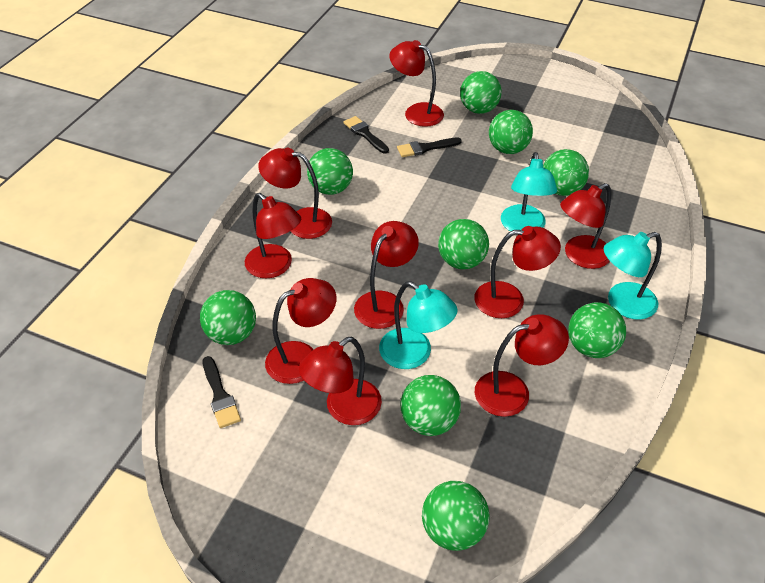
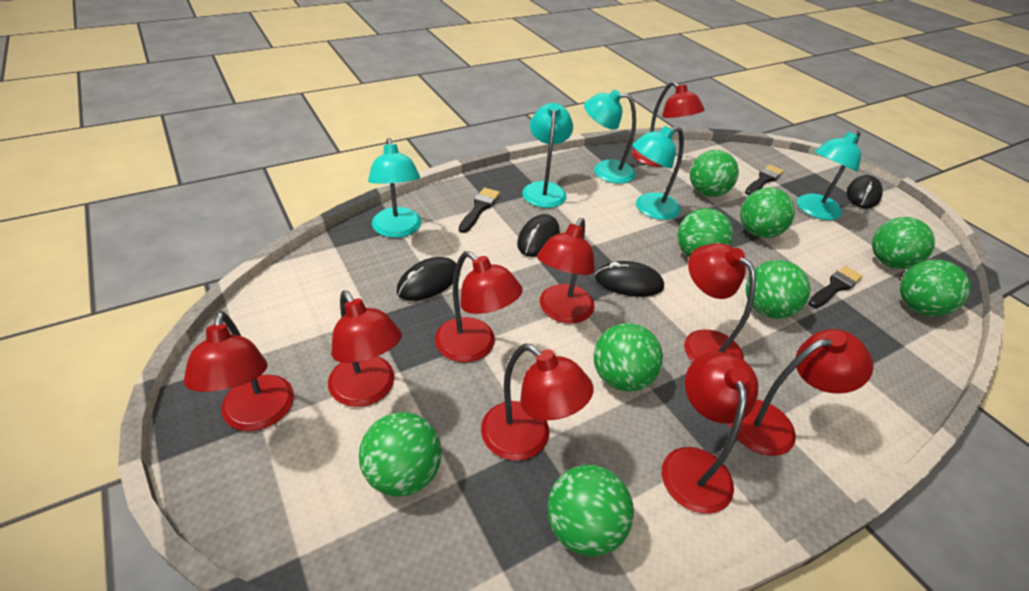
black mouse: 0 -> 4
turquoise lamp: 3 -> 5

